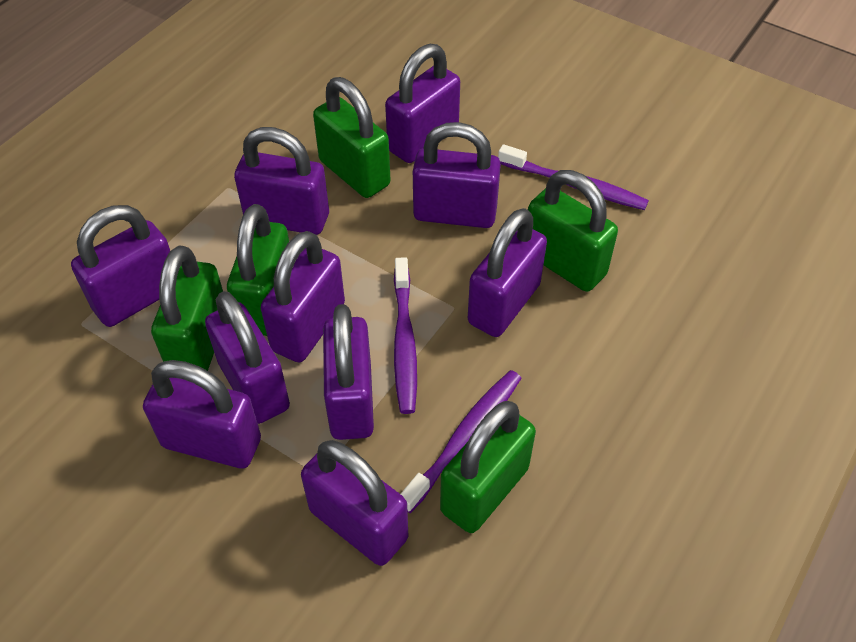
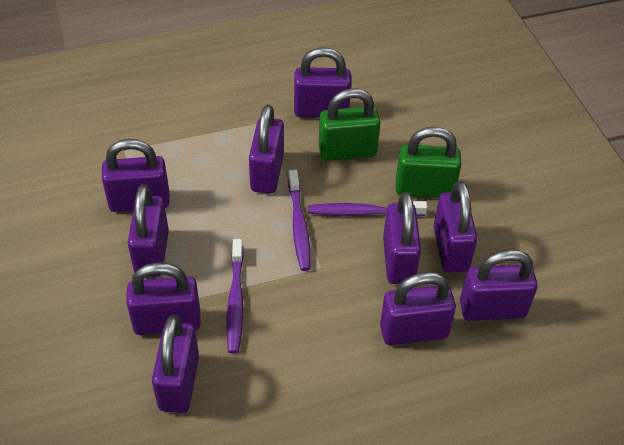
green padlock: 5 -> 2

